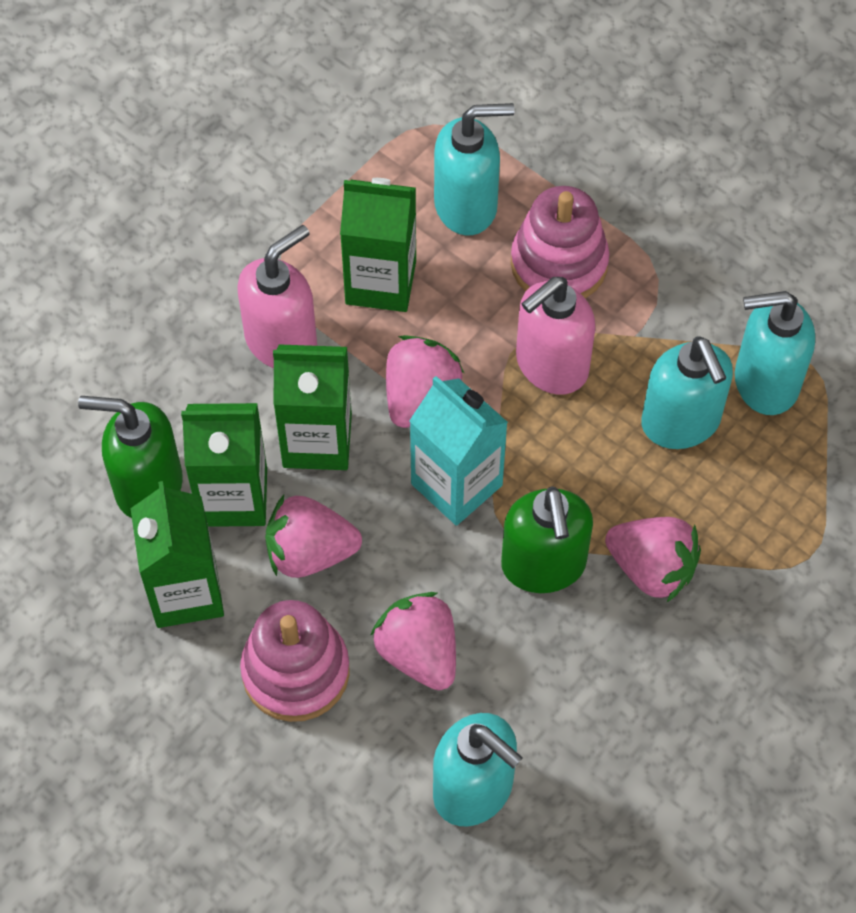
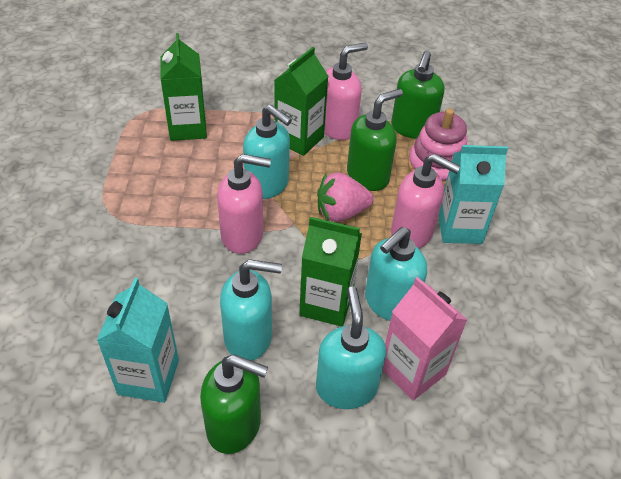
green carton: 4 -> 3
green soap dispenser: 2 -> 3
pink carton: 0 -> 1
pink soap dispenser: 2 -> 3
pink stacking toy: 2 -> 1
pink strawberry: 4 -> 1
turquoise carton: 1 -> 2

